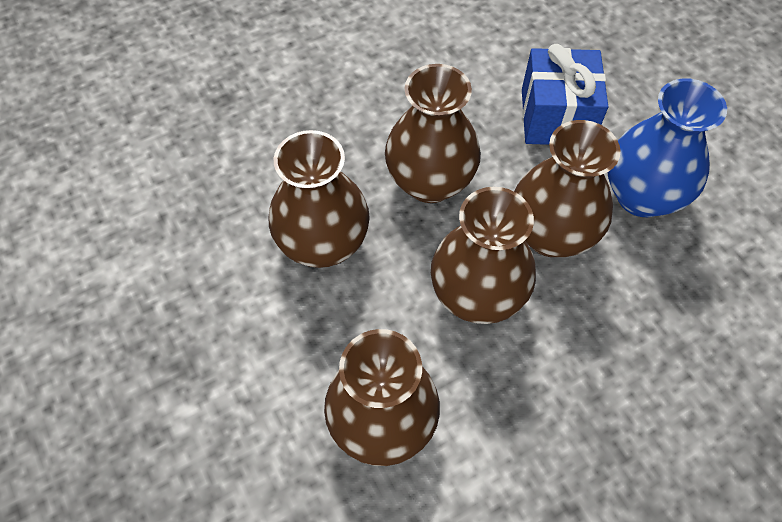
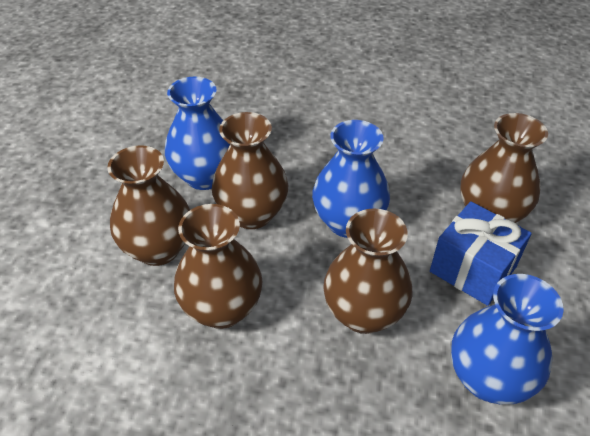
blue vase: 1 -> 3

